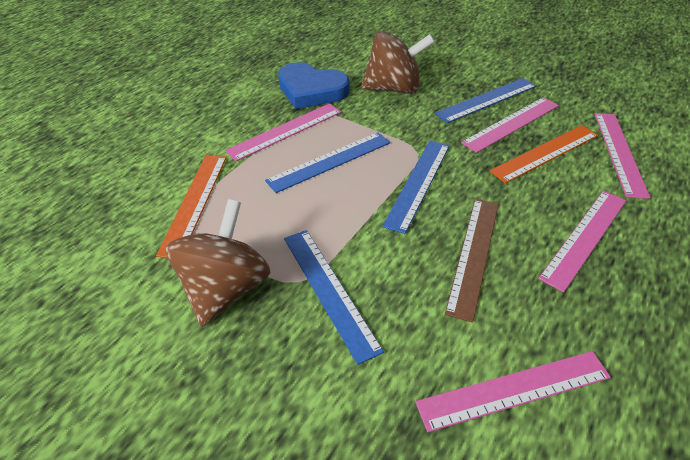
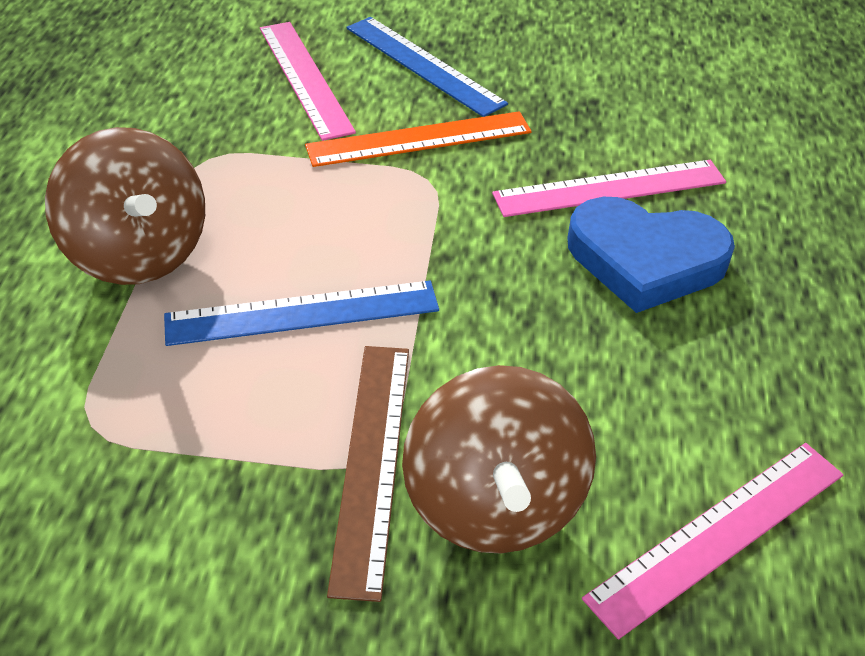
blue ruler: 4 -> 2
orange ruler: 2 -> 1
pink ruler: 5 -> 3

